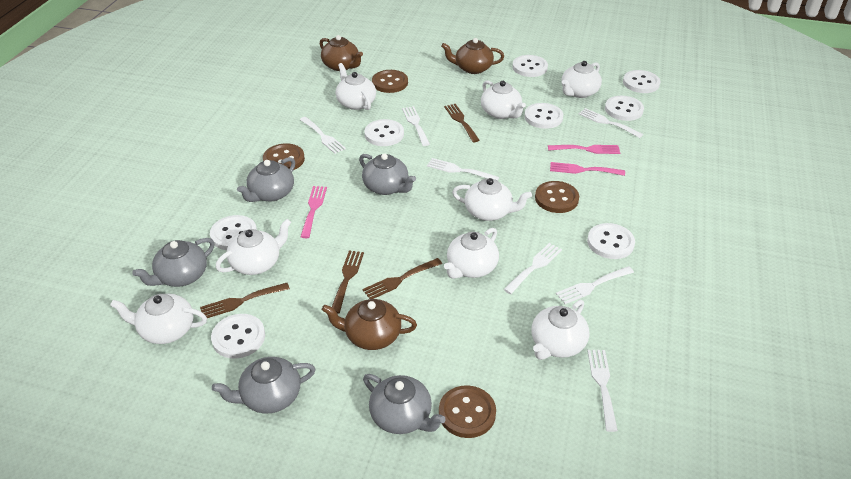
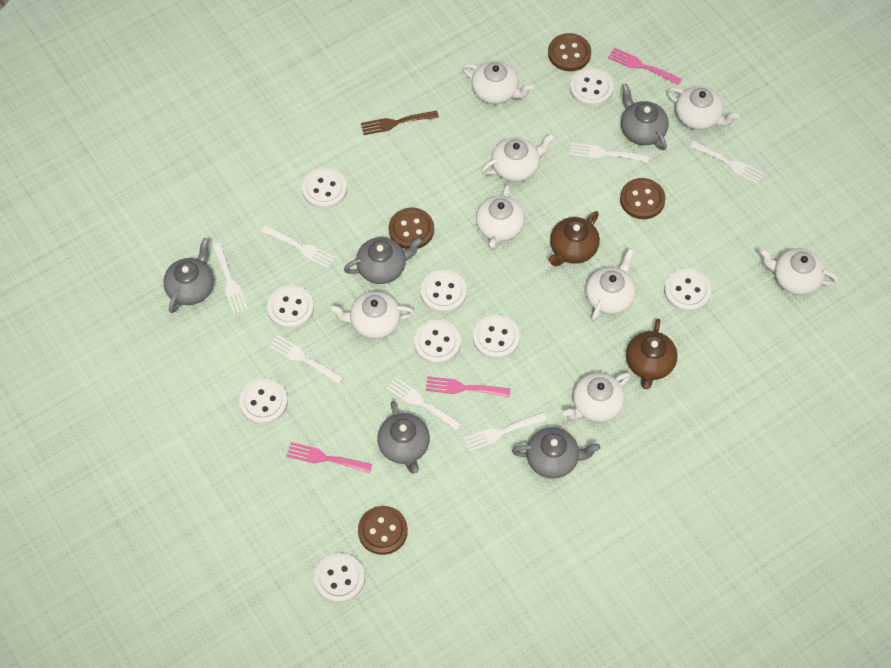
brown fork: 4 -> 1
brown teapot: 3 -> 2
white button: 8 -> 9

